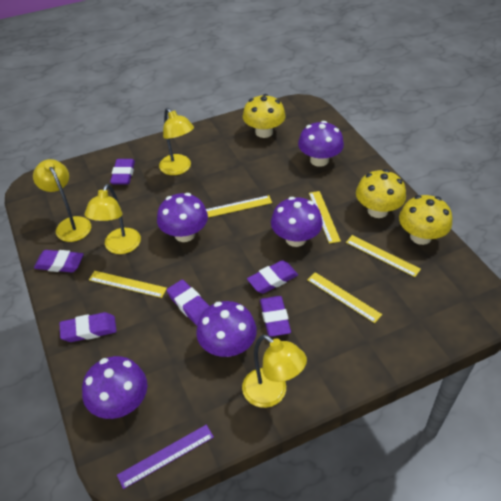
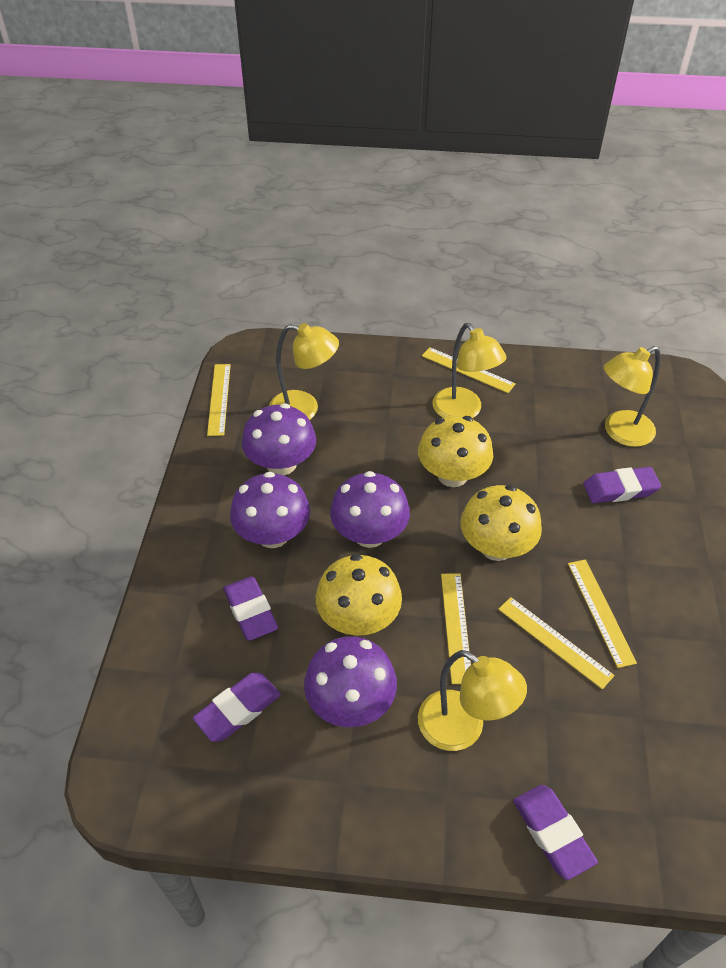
purple eraser: 6 -> 4
purple mushroom: 5 -> 4
purple ruler: 1 -> 0

